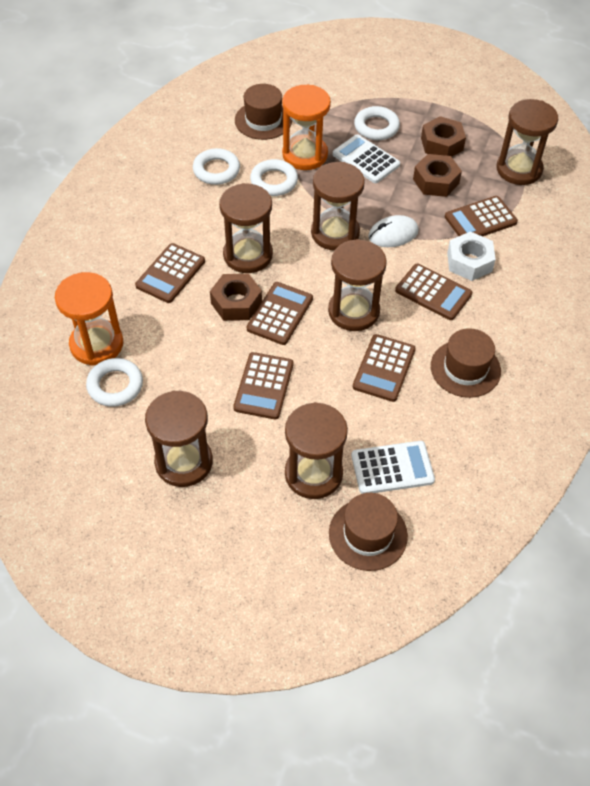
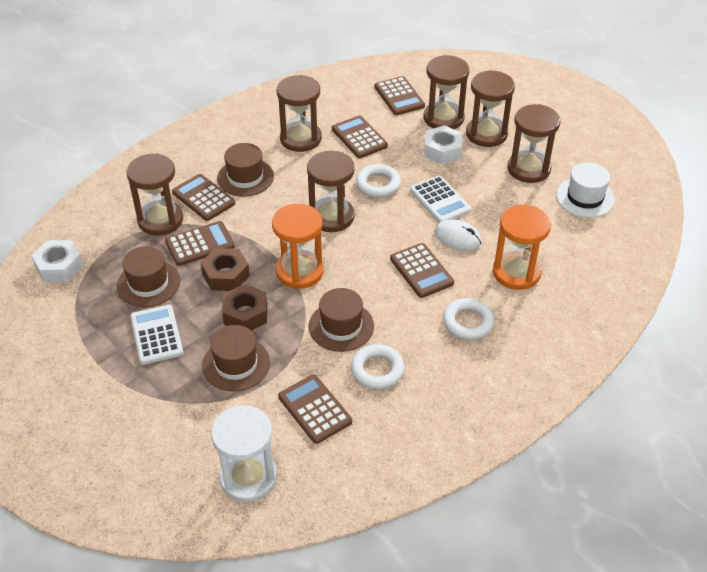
brown hat: 3 -> 4
brown nut: 3 -> 2
white hat: 0 -> 1
white hourglass: 0 -> 1
white nut: 1 -> 2
white ring: 4 -> 3

